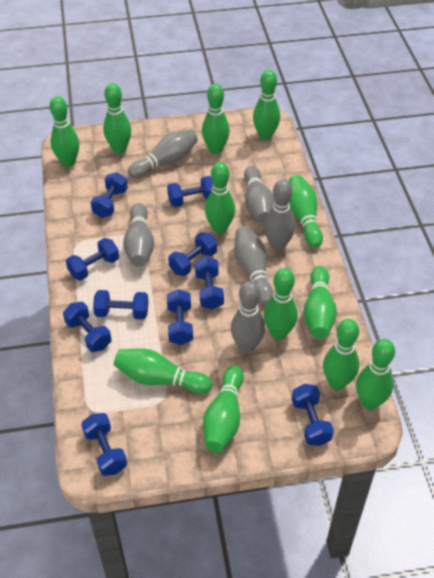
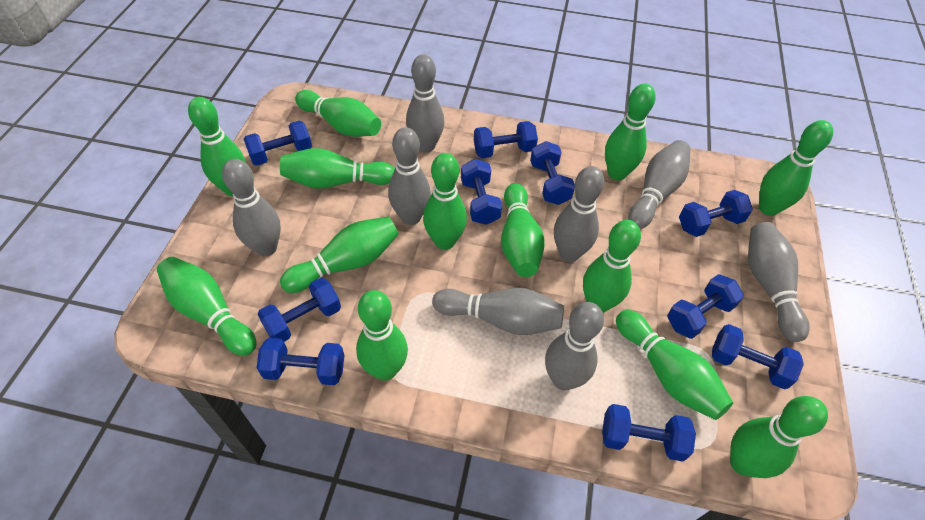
green bowling pin: 12 -> 13
grey bowling pin: 6 -> 8

